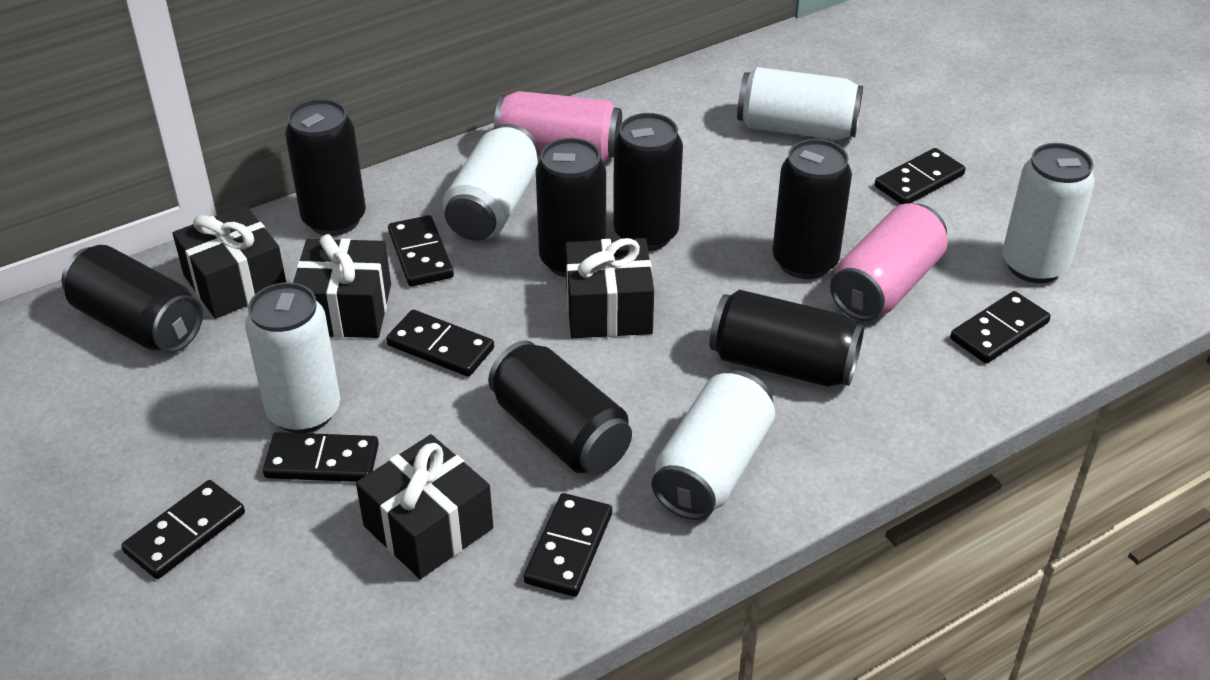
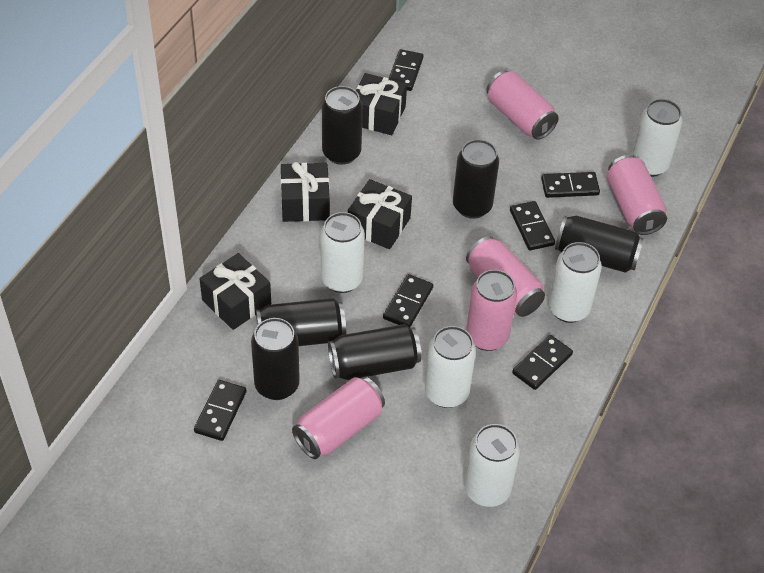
black can: 7 -> 6
black domino: 7 -> 6
pink can: 2 -> 5

